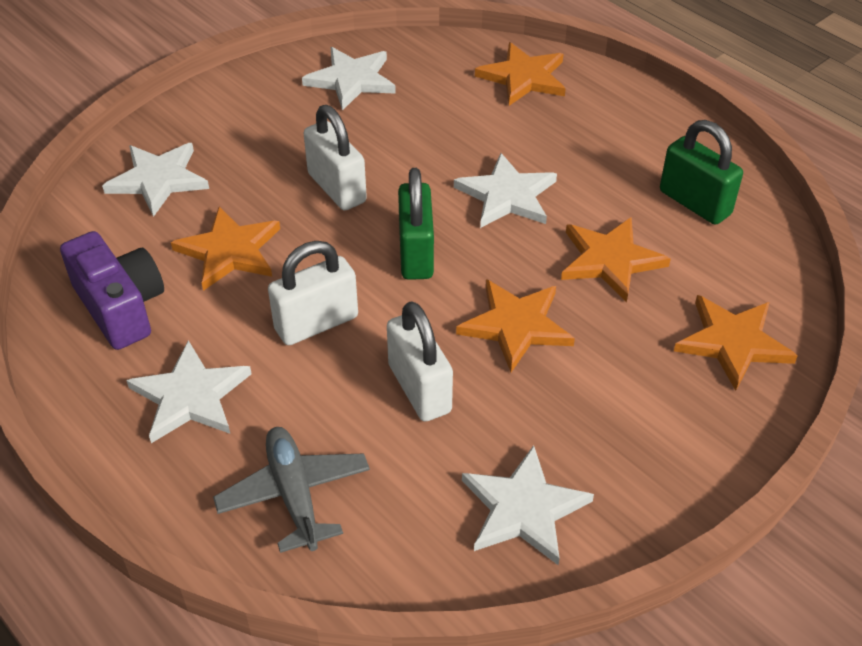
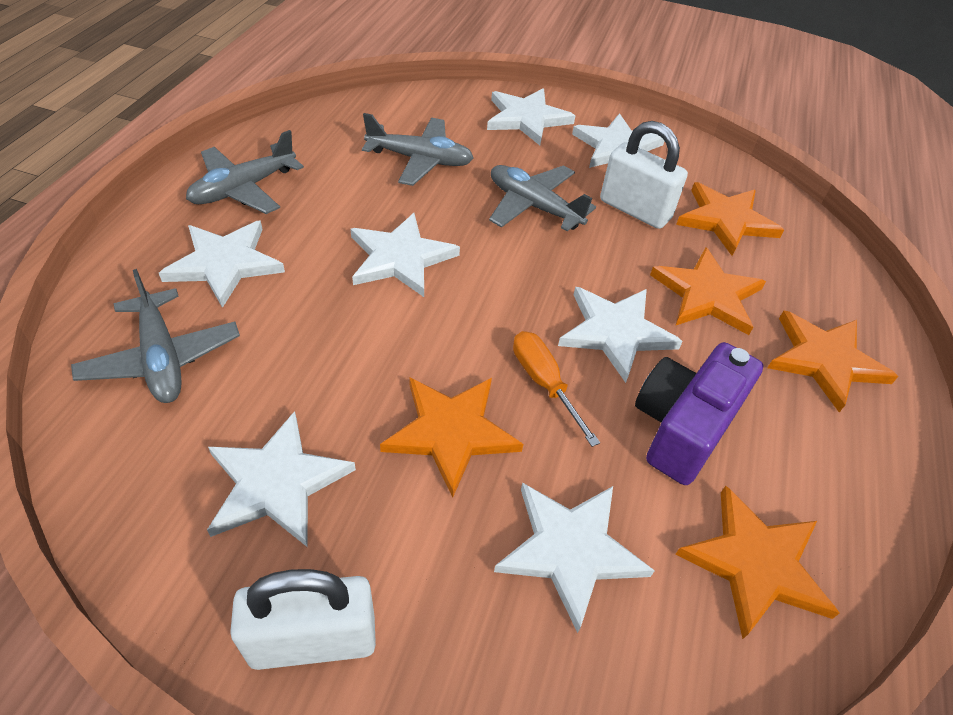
green padlock: 2 -> 0
grey plane: 1 -> 4
orange screwdriver: 0 -> 1
white padlock: 3 -> 2
white star: 5 -> 7

